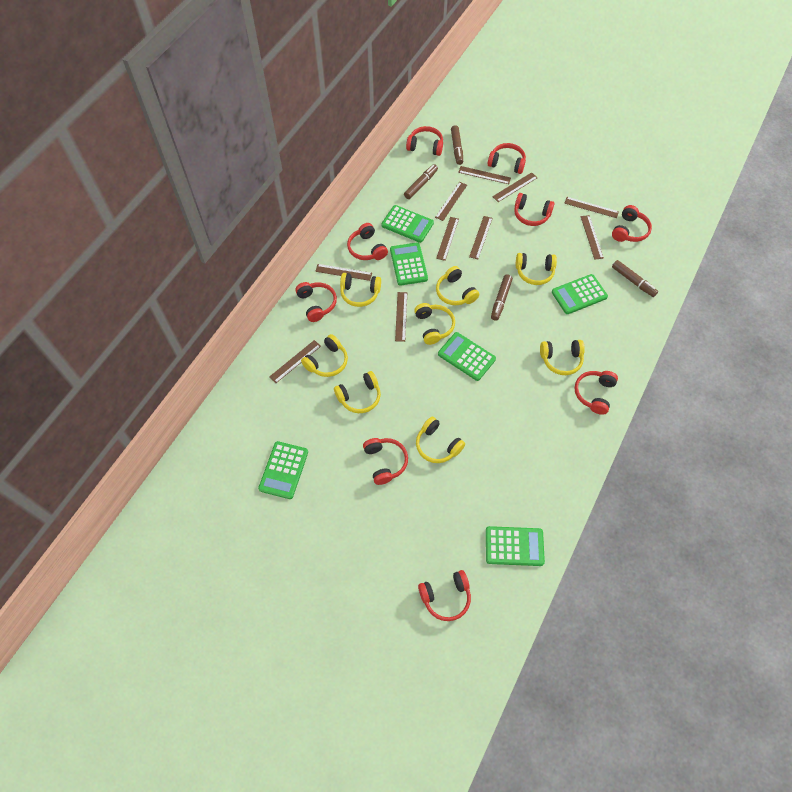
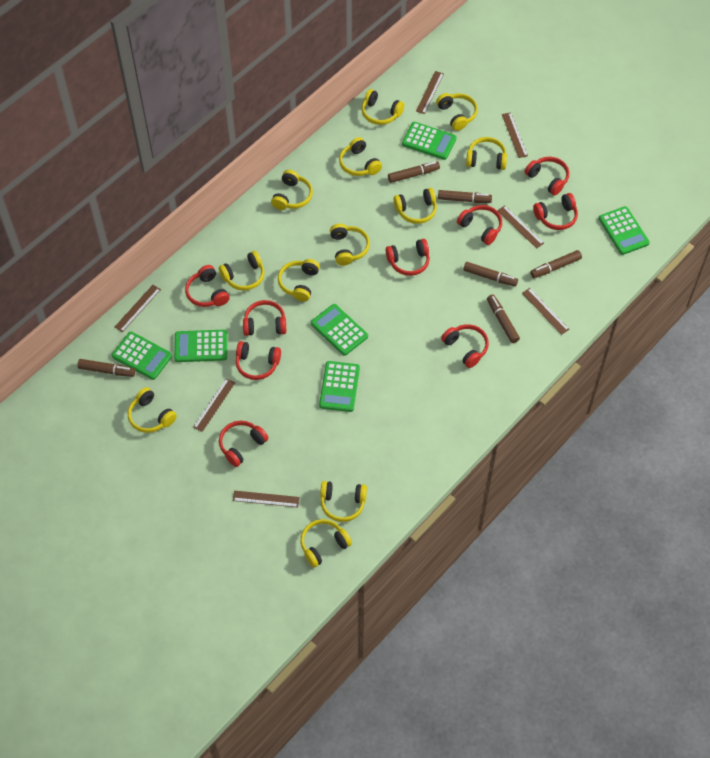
brown marker: 4 -> 6
brown ruler: 10 -> 7
yellow headphones: 8 -> 12

